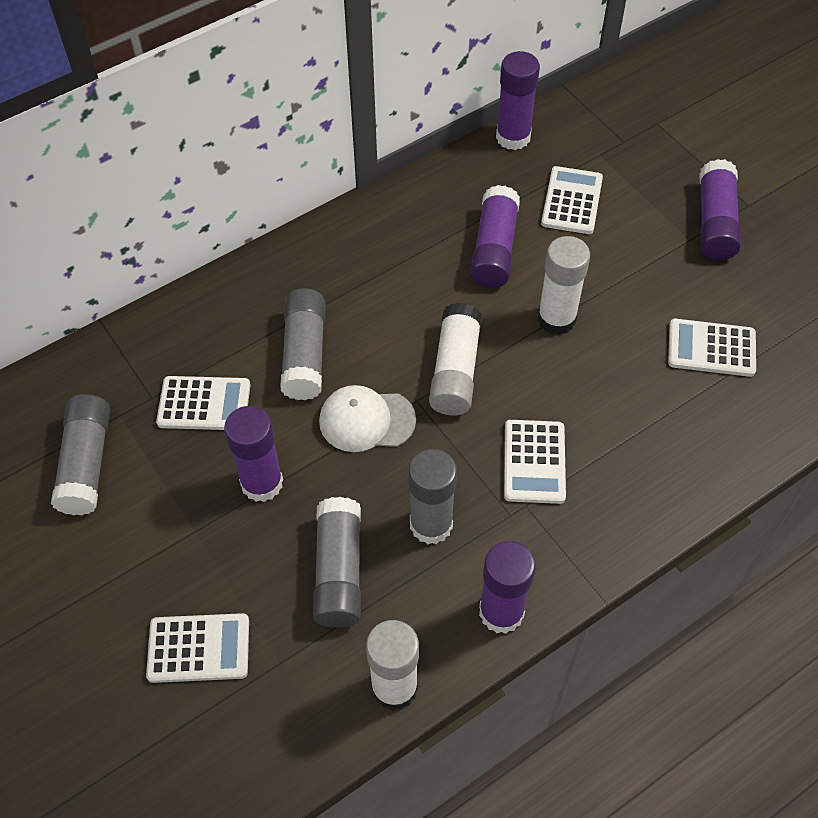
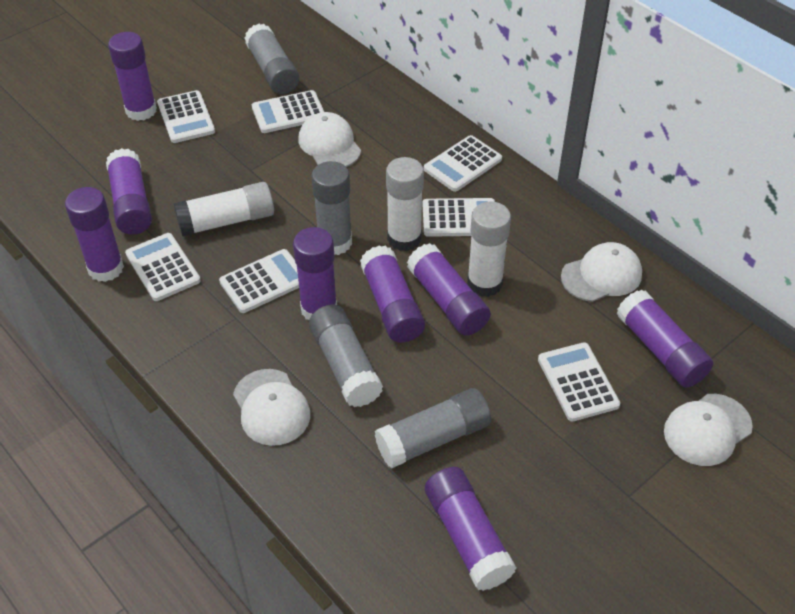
purple glue stick: 5 -> 8
white calculator: 5 -> 7
white cap: 1 -> 4

